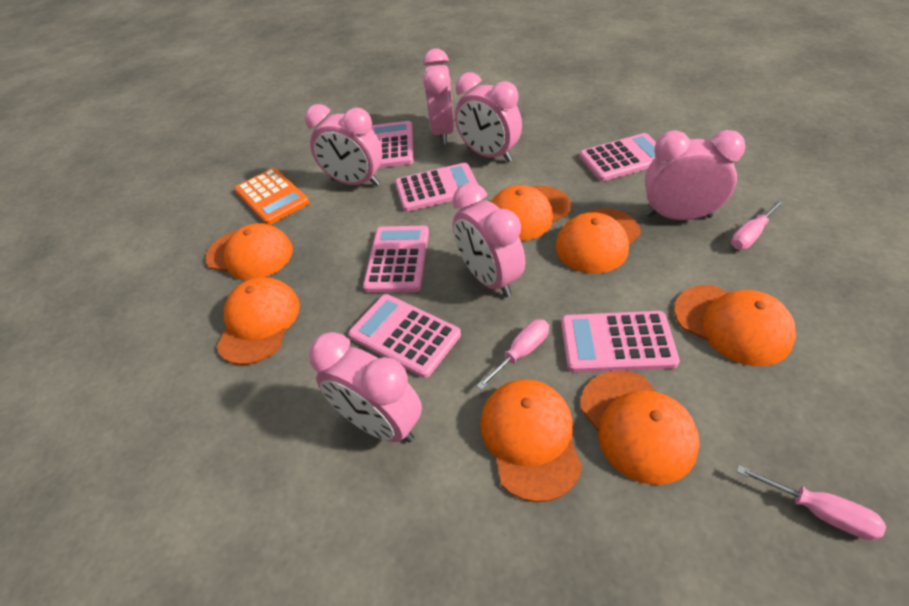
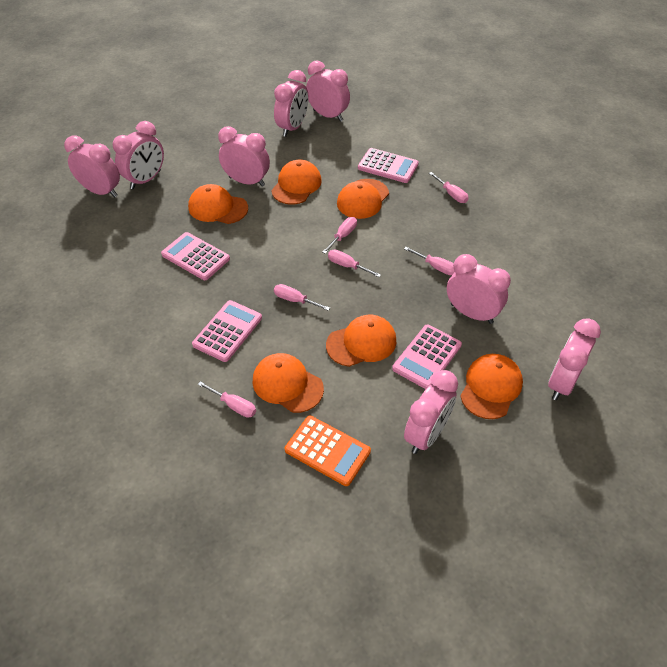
orange cap: 7 -> 6
pink calculator: 6 -> 4
pink clock: 6 -> 8
pink screwdriver: 3 -> 6

